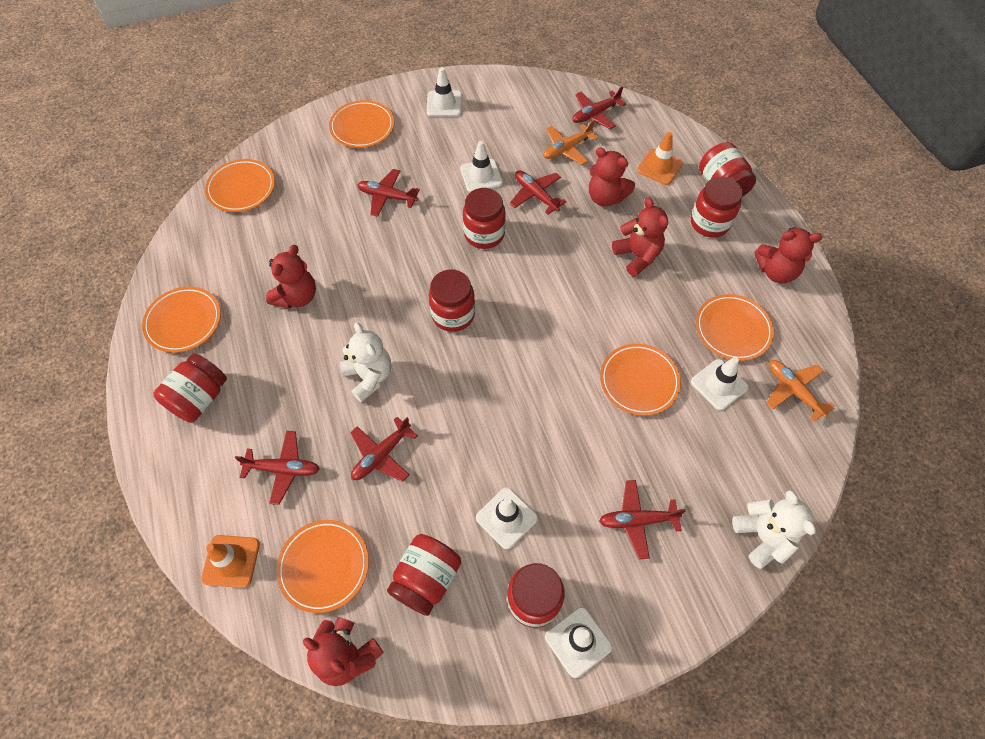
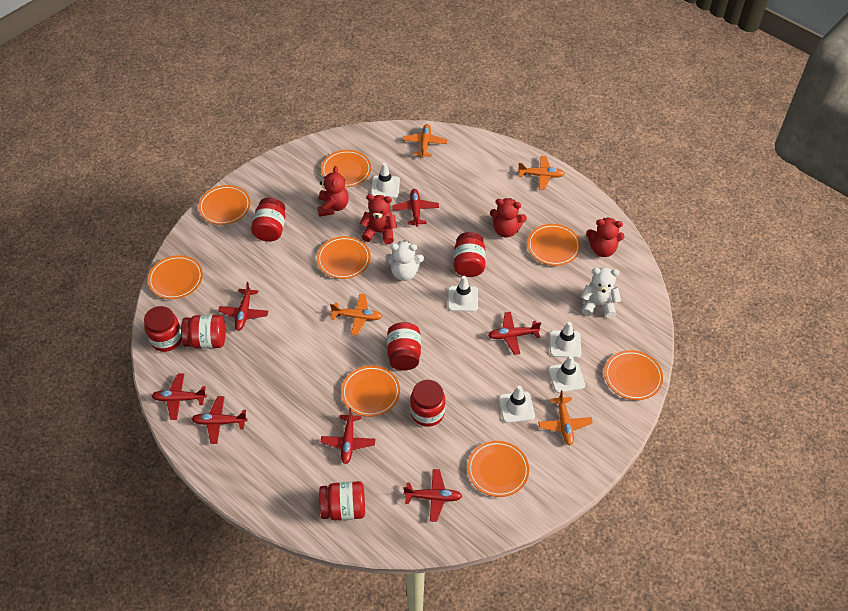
orange plane: 2 -> 4
orange plate: 6 -> 8
orange traffic cone: 2 -> 0
red plane: 6 -> 7
red teddy bear: 5 -> 4

